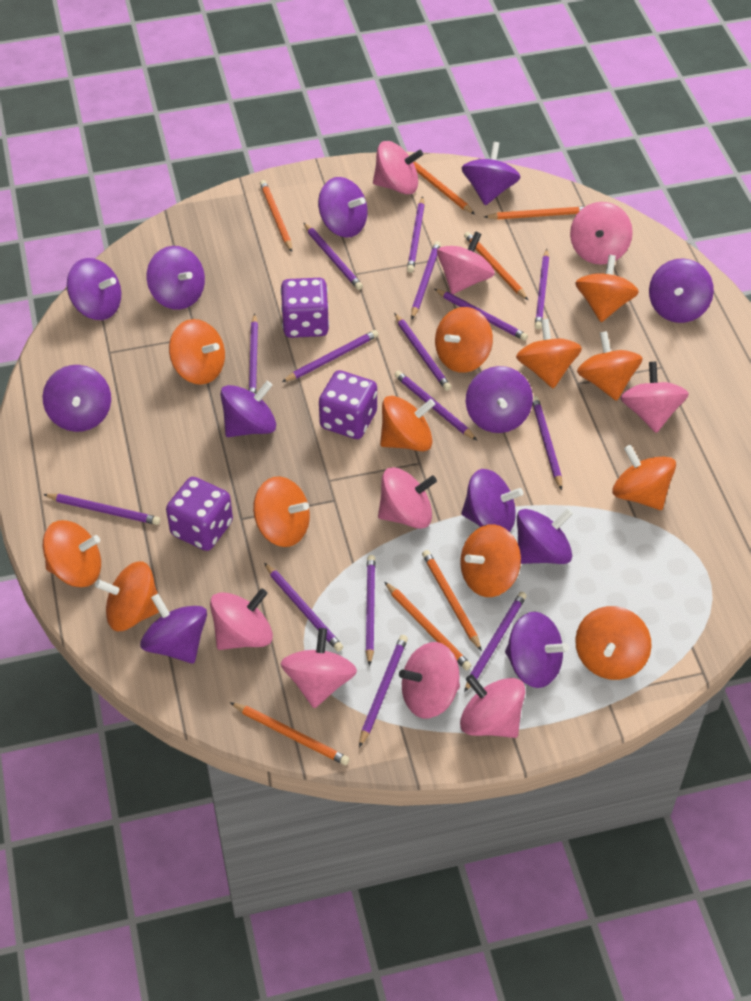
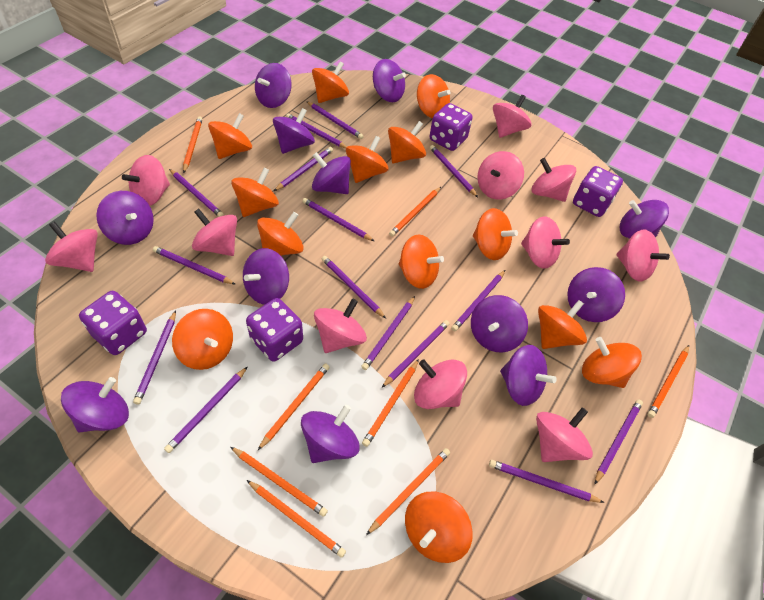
orange pencil: 7 -> 8
orange spinning top: 12 -> 13
pink spinning top: 9 -> 11
purple dice: 3 -> 4

